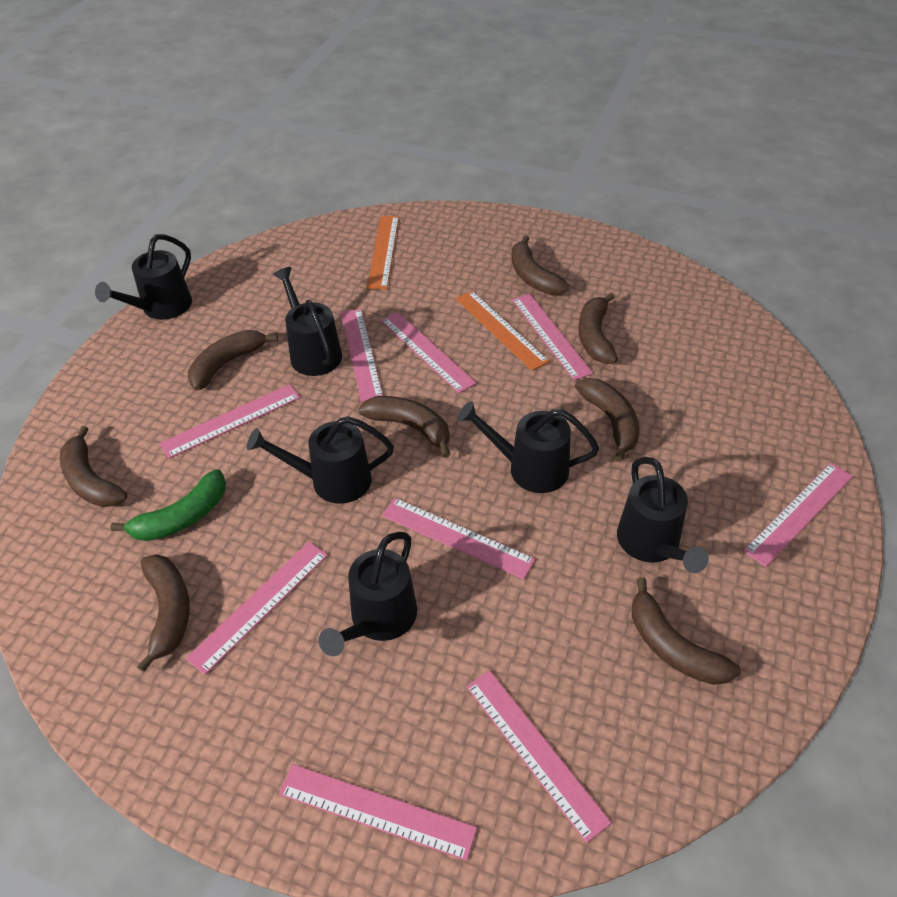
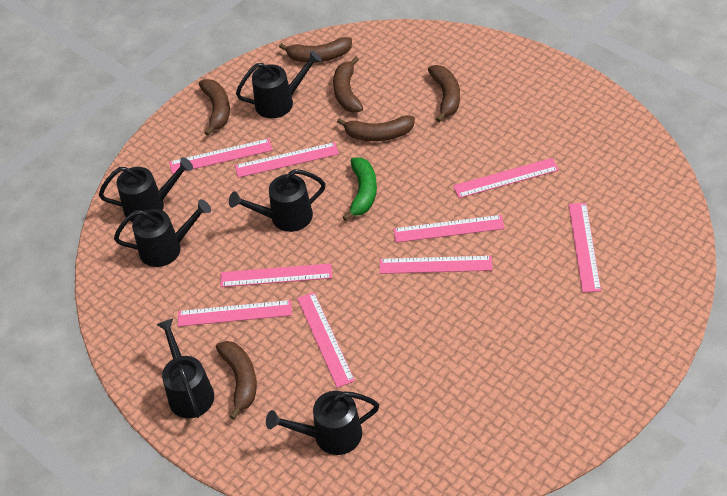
brown banana: 8 -> 6
orange ruler: 2 -> 0

